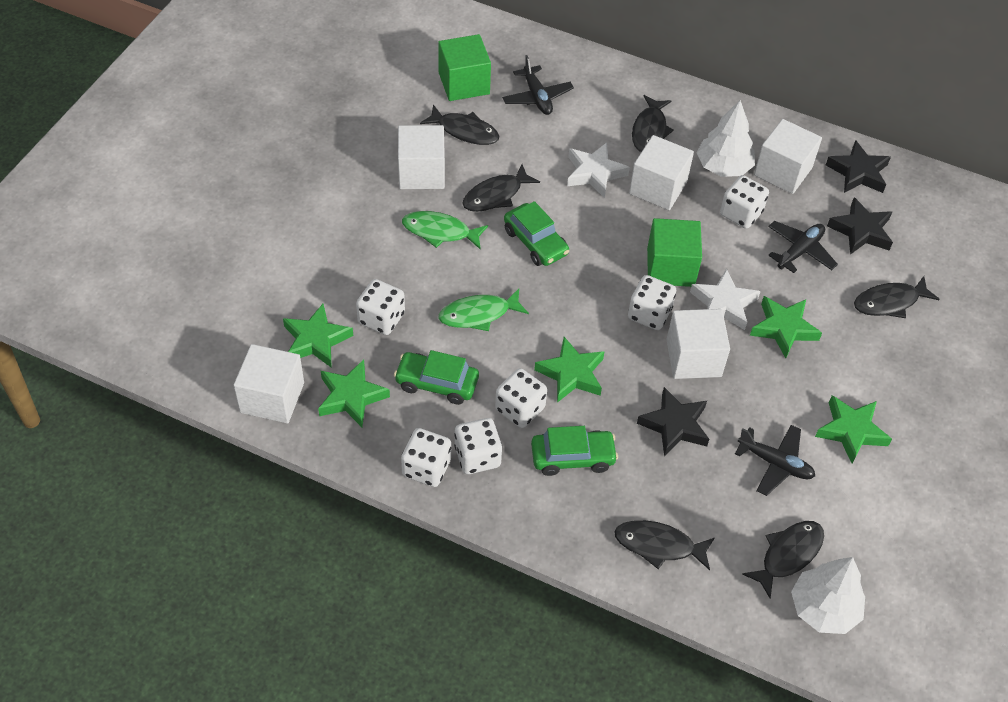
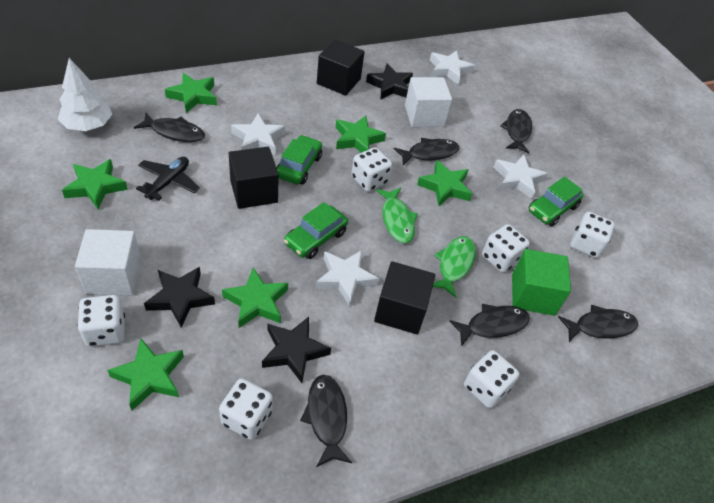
black cube: 0 -> 3
black plane: 3 -> 1
green cube: 2 -> 1
green star: 5 -> 6
white cube: 5 -> 2
white star: 2 -> 4
white tree: 2 -> 1

